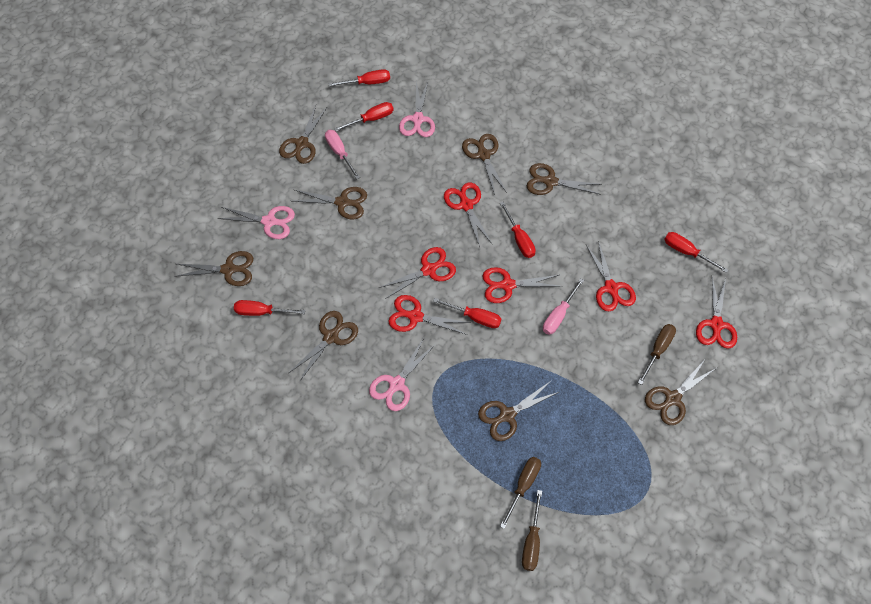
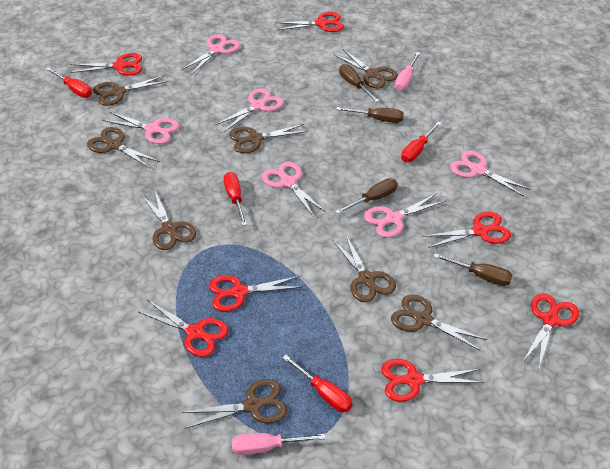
brown screwdriver: 3 -> 4
pink scissors: 3 -> 6
red scissors: 6 -> 7
red screwdriver: 6 -> 4

